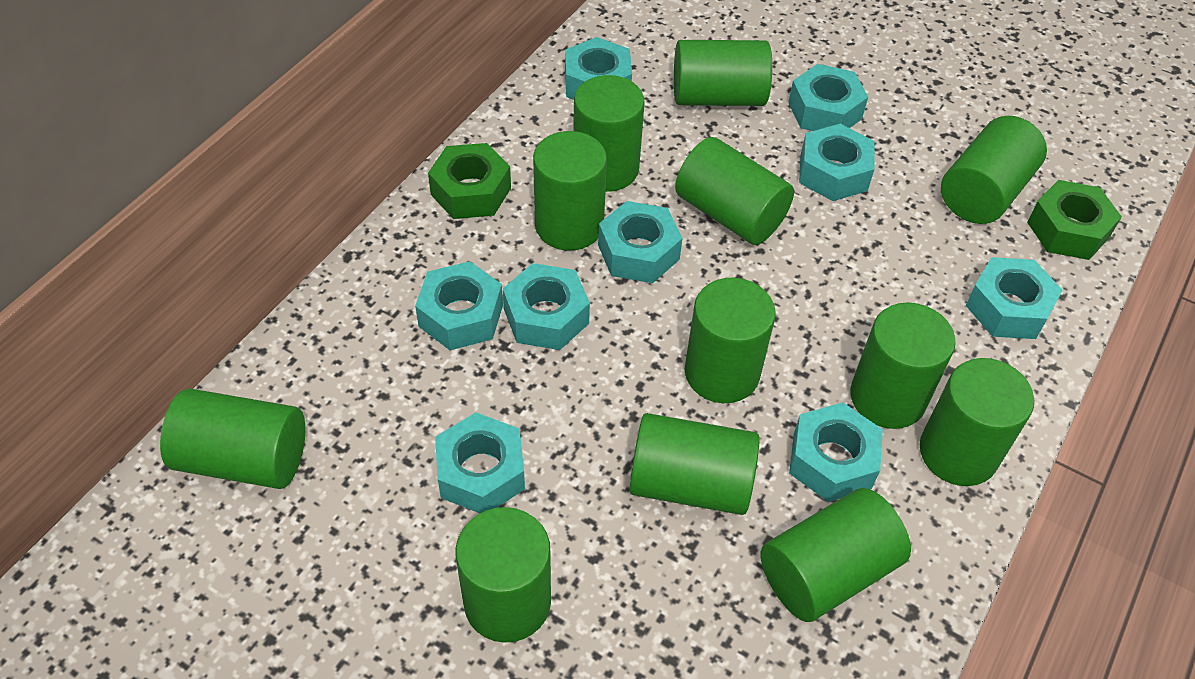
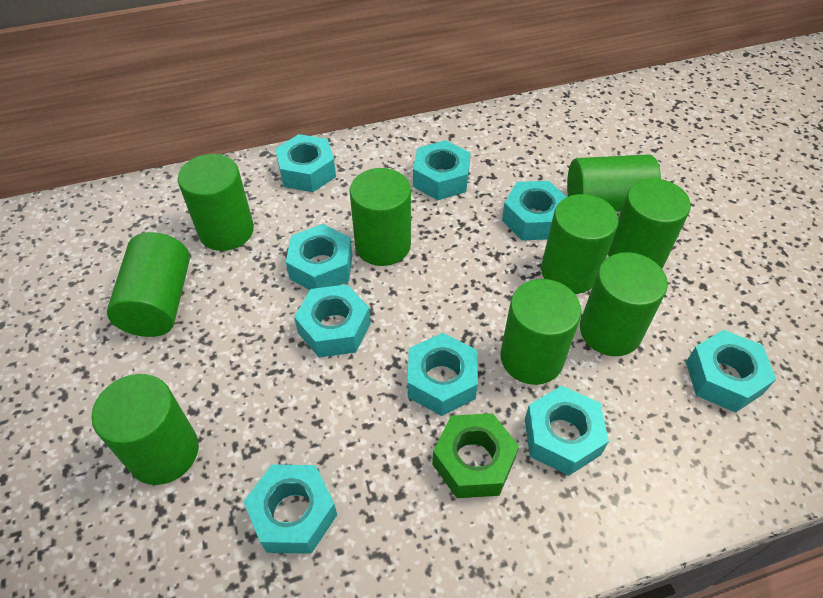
green cylinder: 12 -> 9
green nut: 2 -> 1

